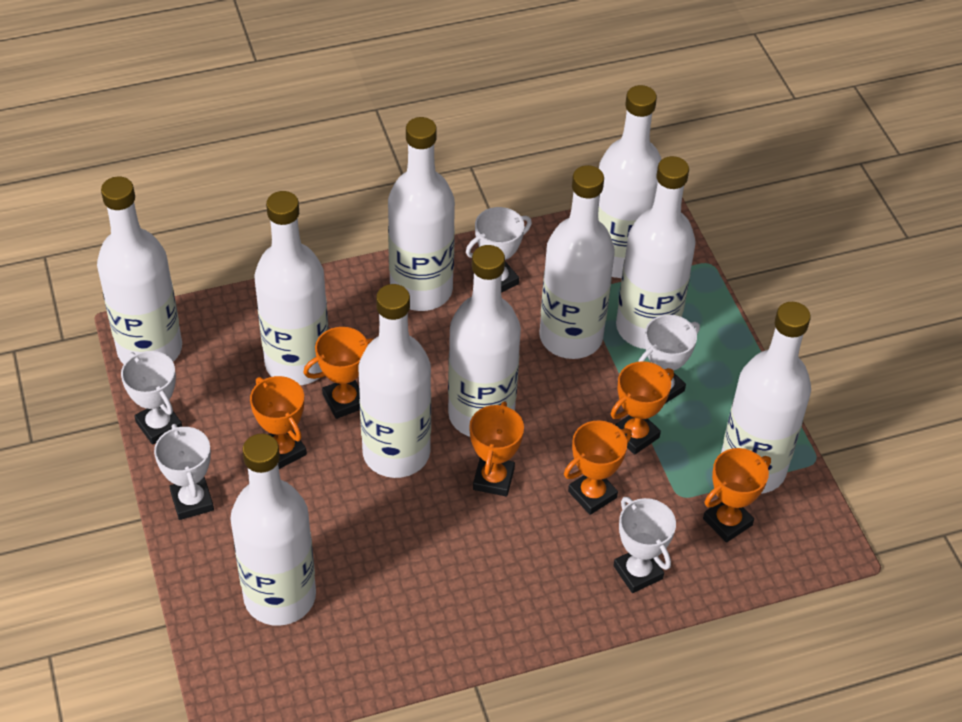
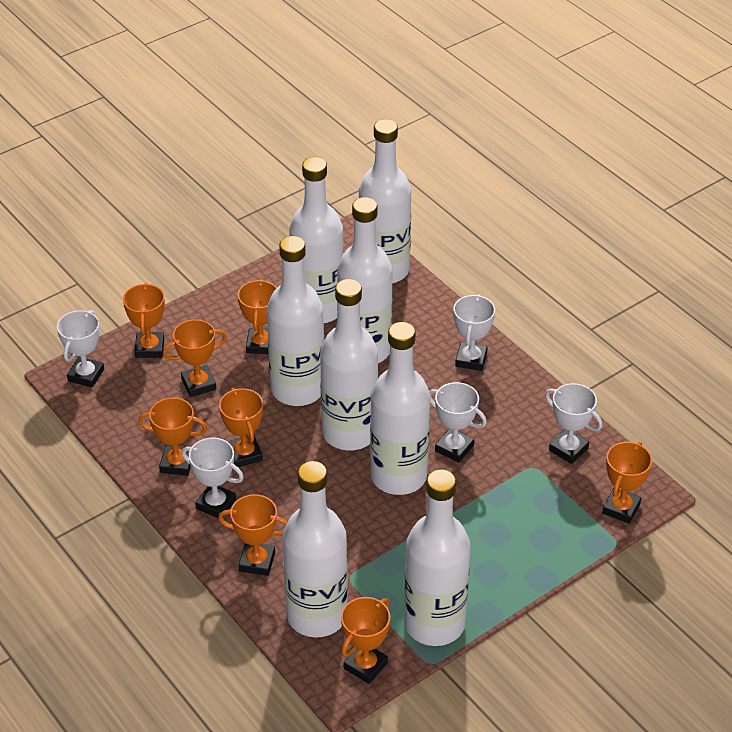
orange trophy: 6 -> 8
white bottle: 10 -> 8

